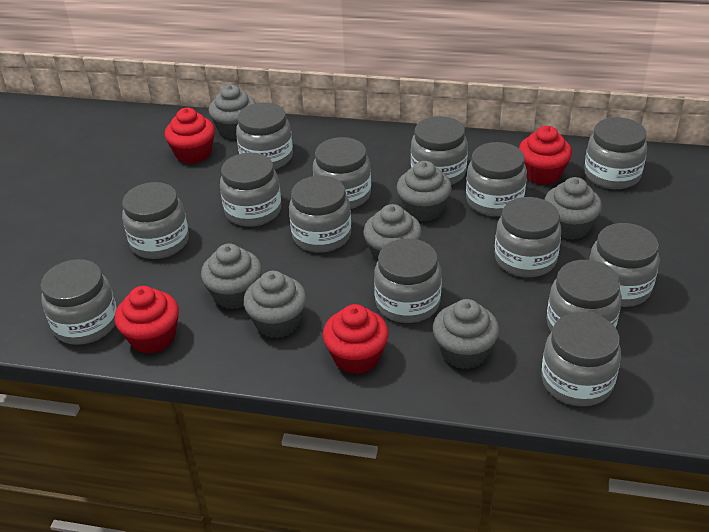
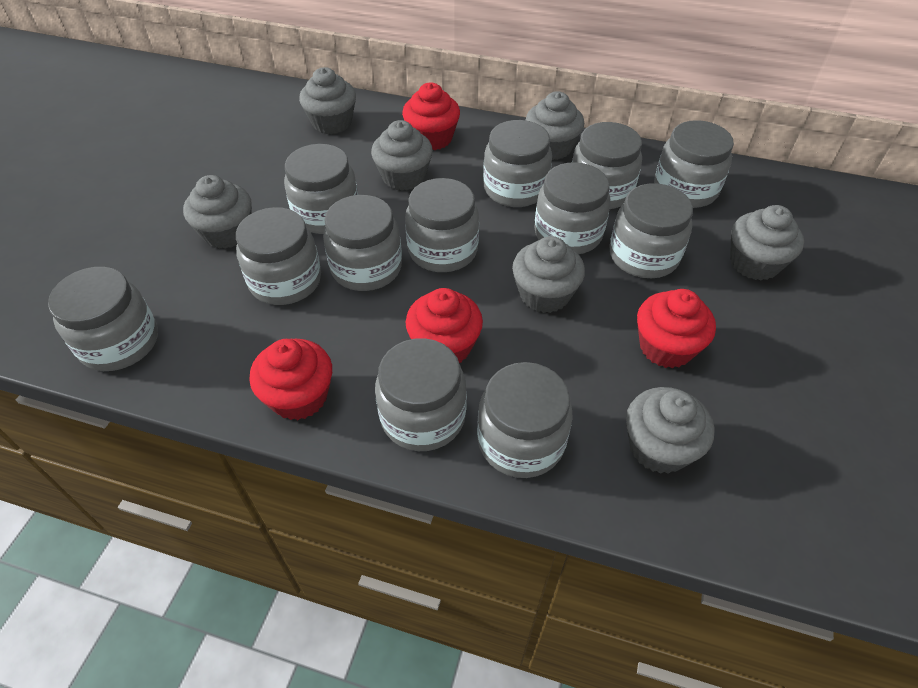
grey jar: 14 -> 12

